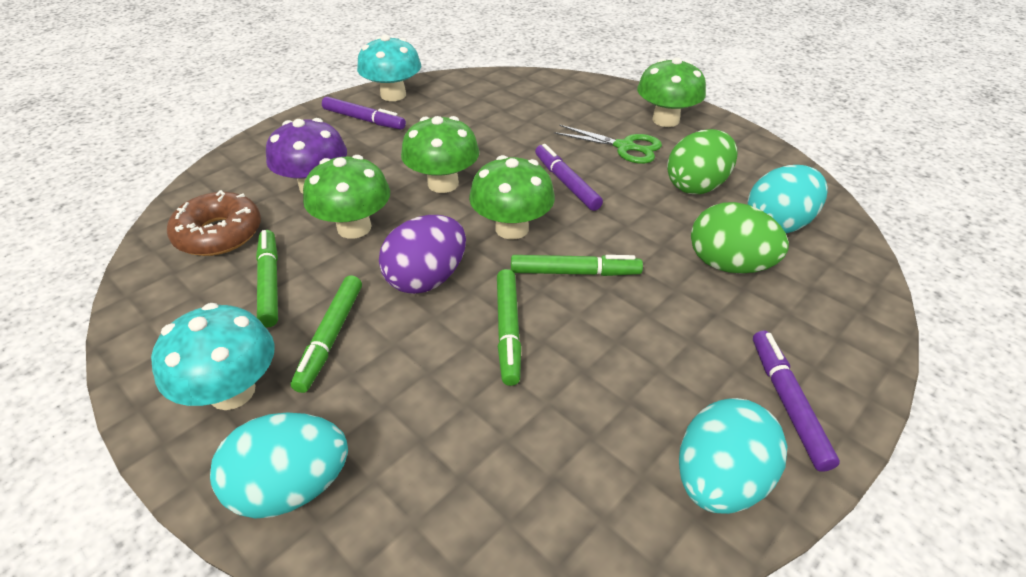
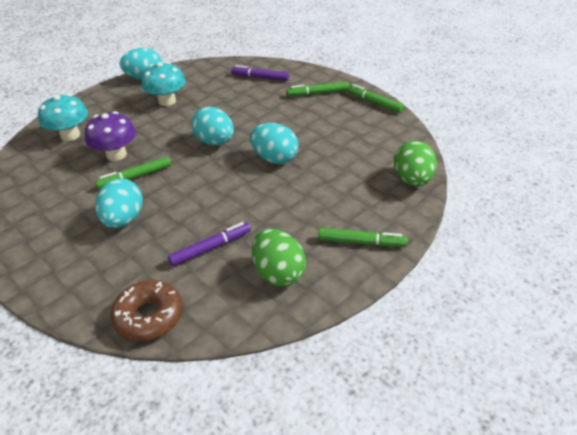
green mushroom: 4 -> 0
green scissors: 1 -> 0
purple egg: 1 -> 0
purple marker: 3 -> 2
turquoise egg: 3 -> 4

